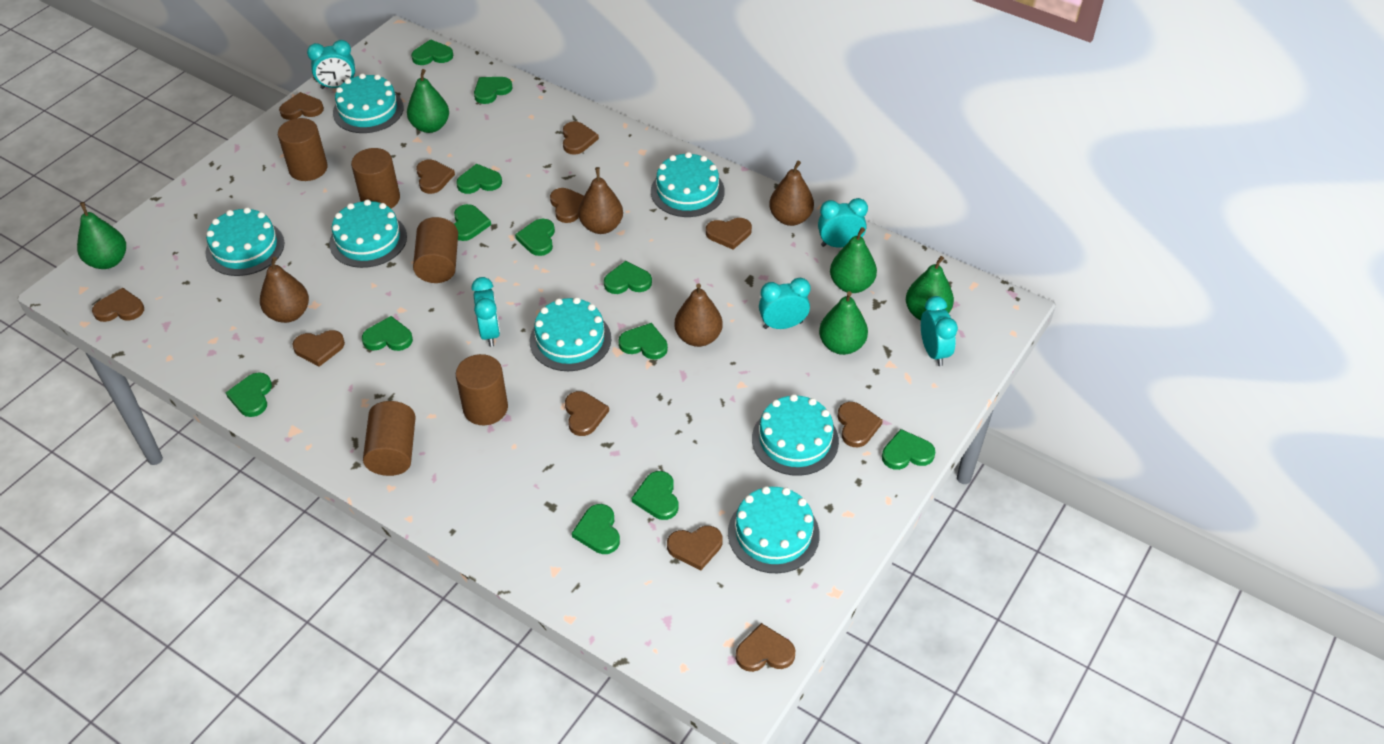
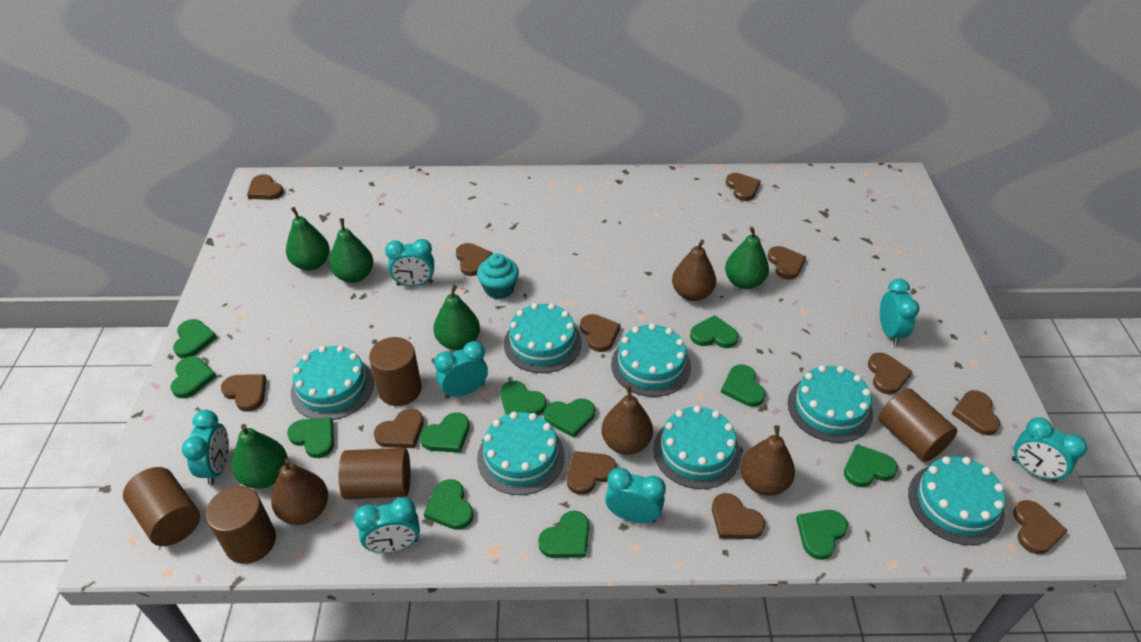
brown heart: 11 -> 12
turquoise clock: 5 -> 7
turquoise cupcake: 0 -> 1

